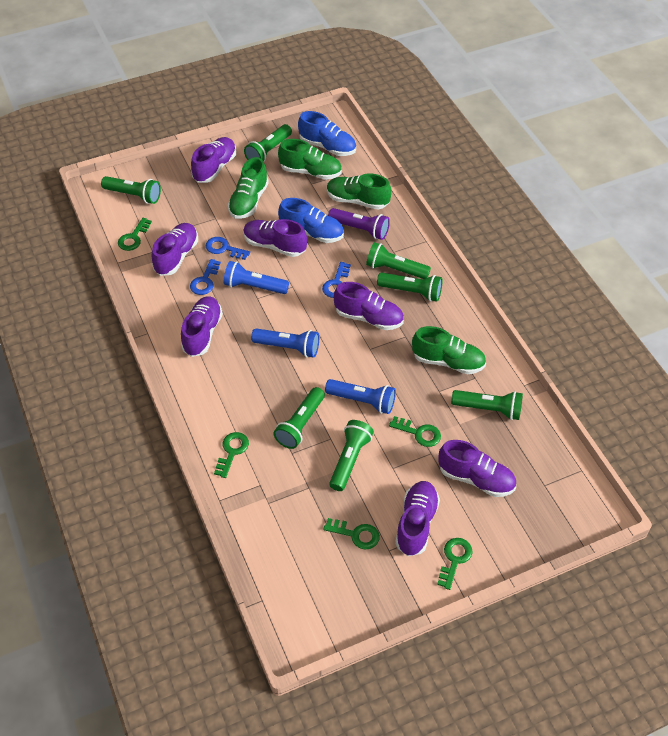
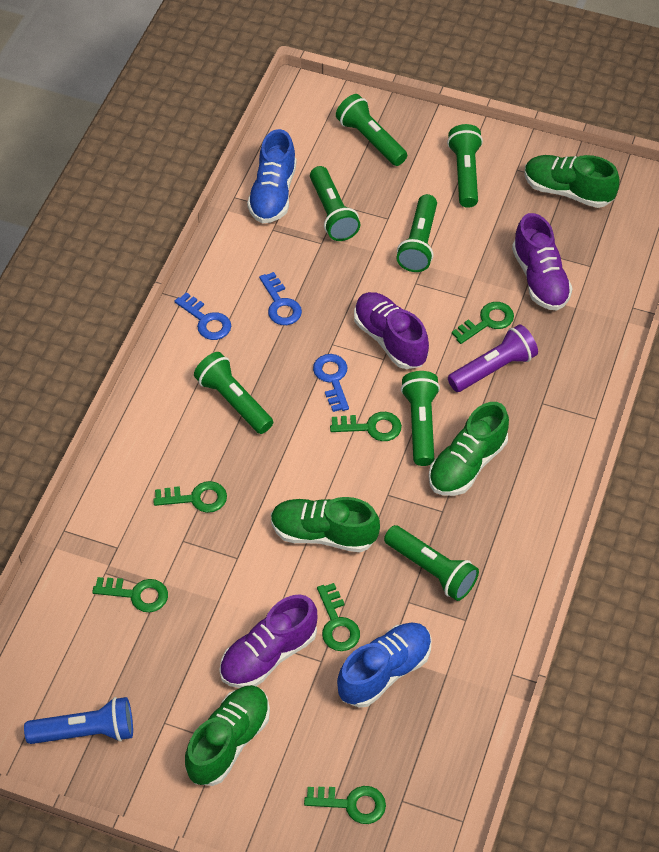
blue flashlight: 3 -> 1
green key: 5 -> 6
purple shoe: 7 -> 3

